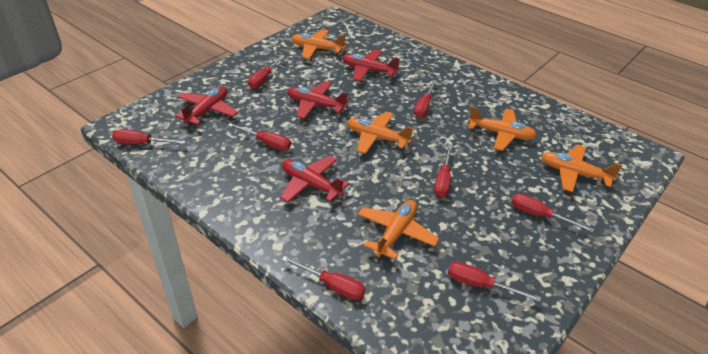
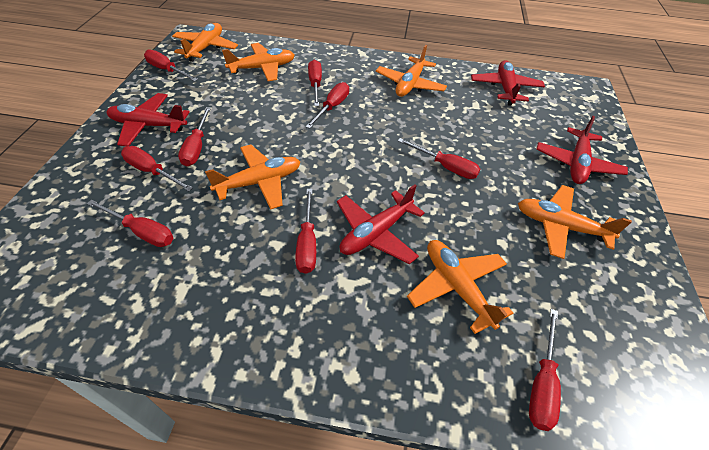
orange plane: 5 -> 6
red screwdriver: 8 -> 9

